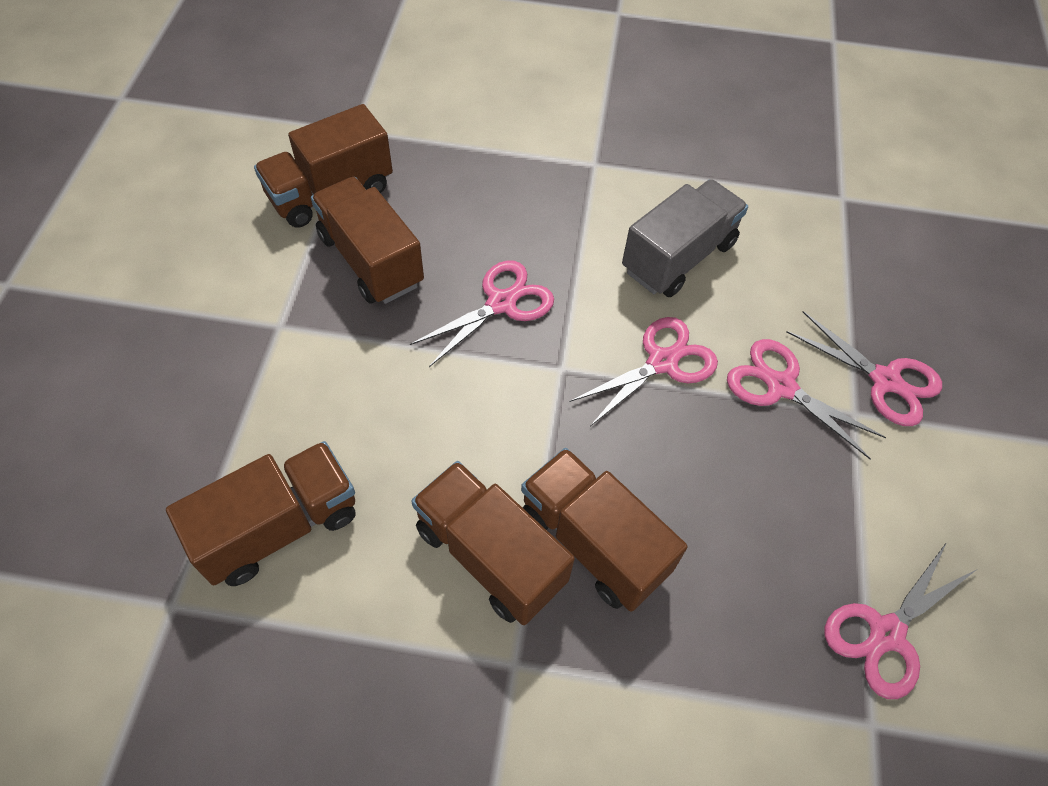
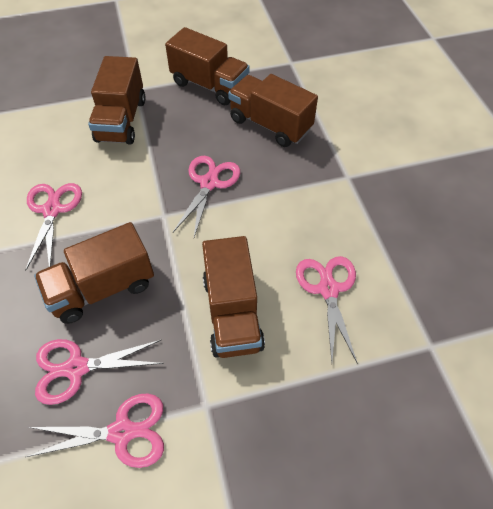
grey truck: 1 -> 0

